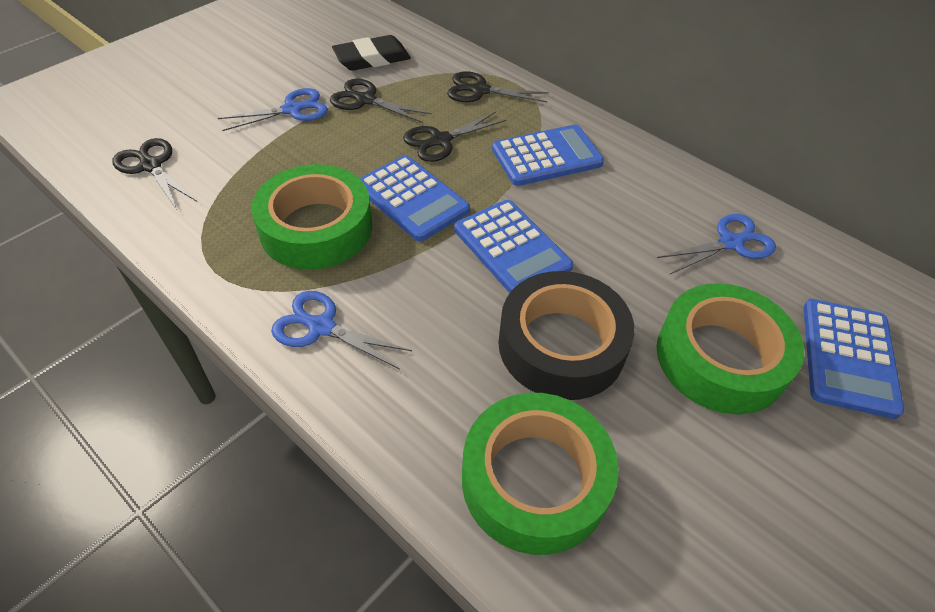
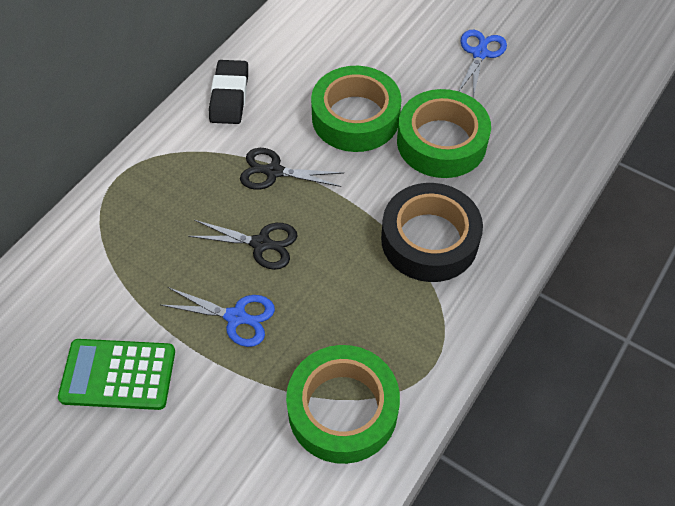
black scissors: 4 -> 2
blue calculator: 4 -> 0
blue scissors: 3 -> 2
green calculator: 0 -> 1

